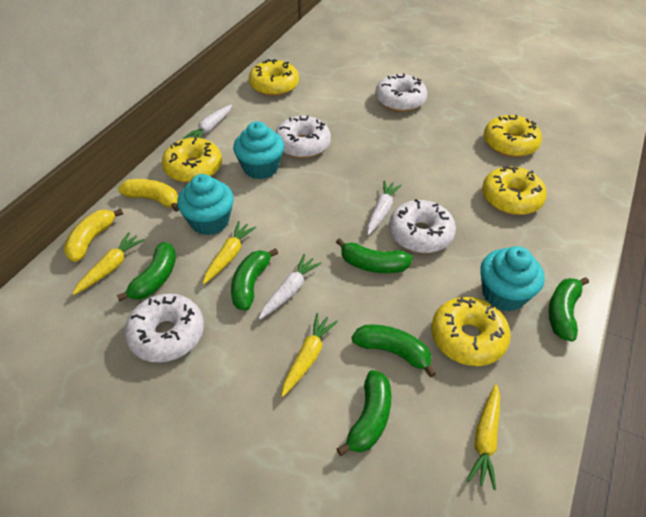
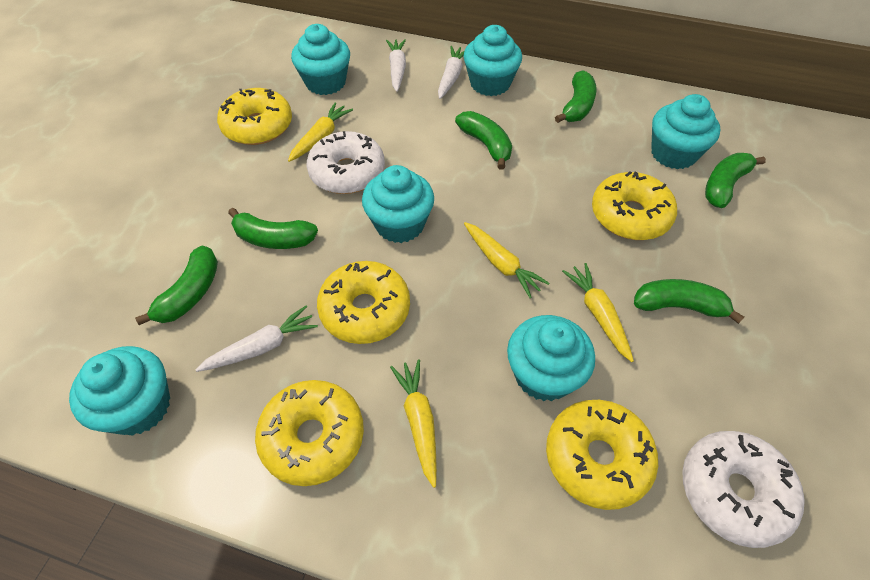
turquoise cupcake: 3 -> 6
white donut: 4 -> 2
yellow banana: 2 -> 0

